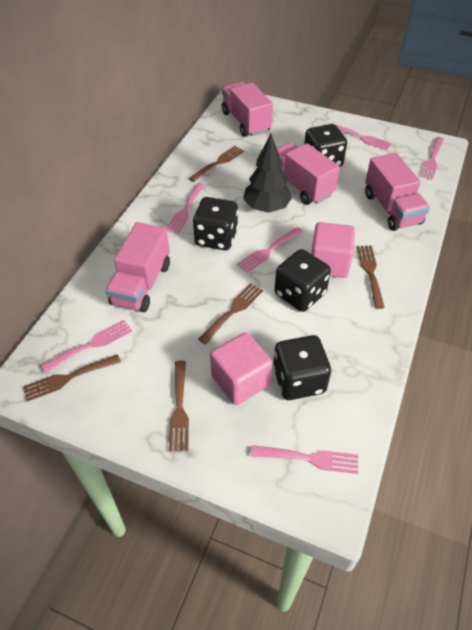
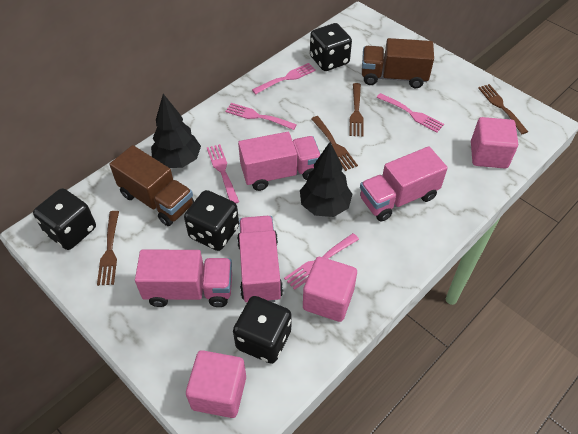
black tree: 1 -> 2
brown fork: 5 -> 4
brown truck: 0 -> 2
pink cube: 2 -> 3
pink fork: 6 -> 5

